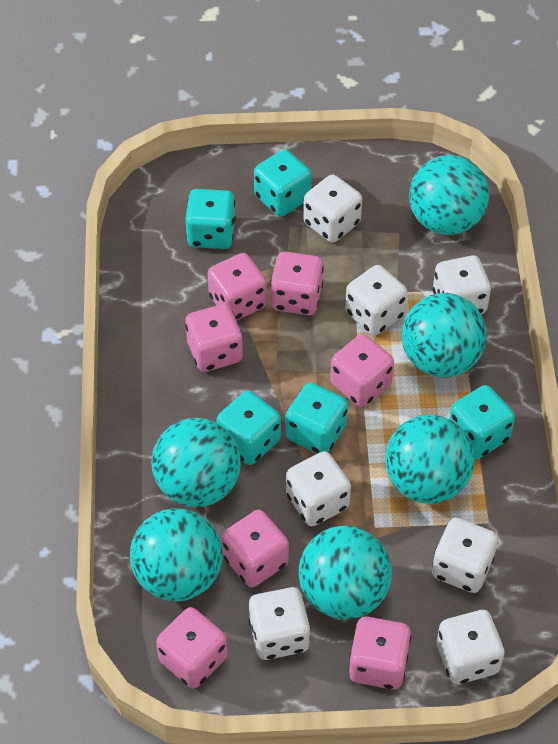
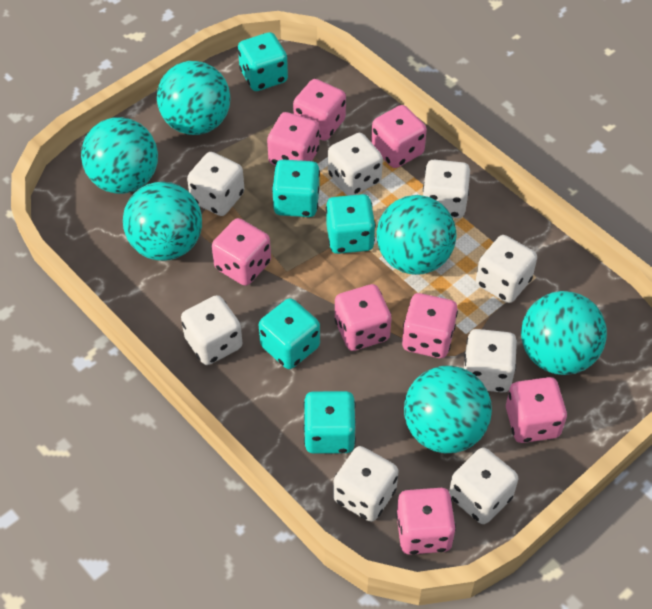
pink dice: 7 -> 8
white dice: 7 -> 8

